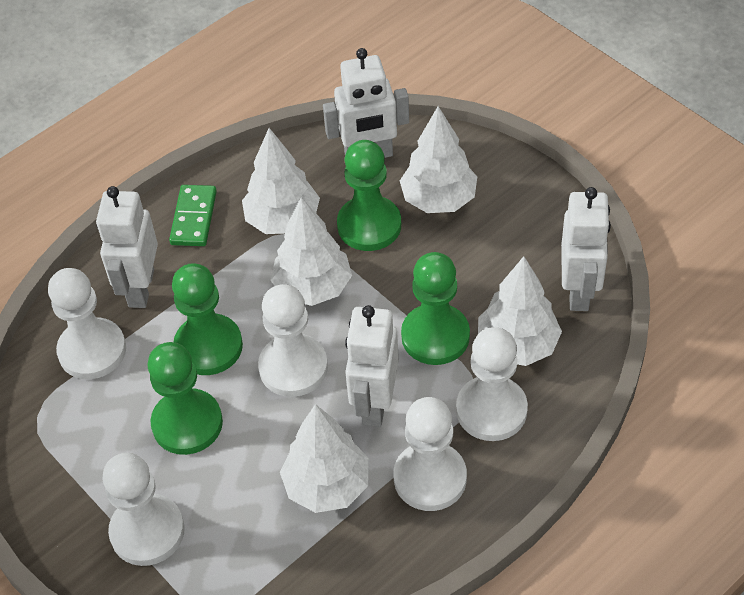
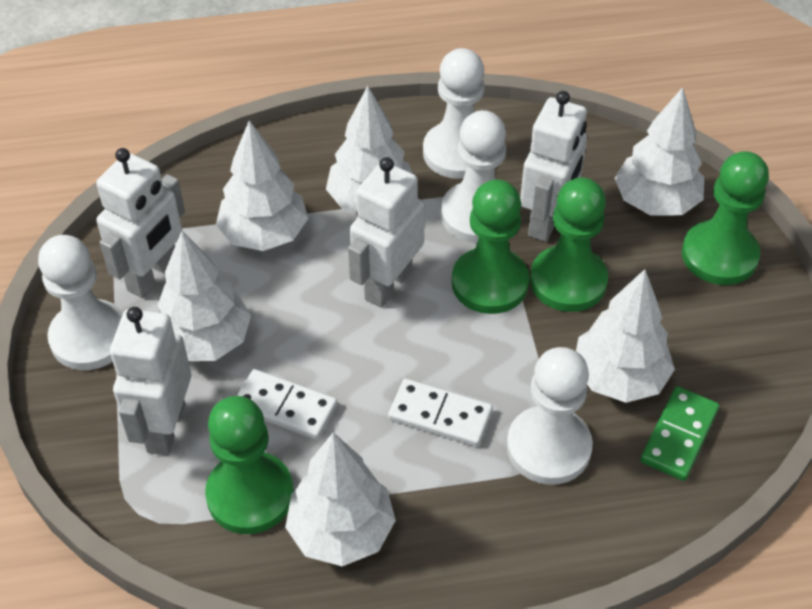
white domino: 0 -> 2
white pawn: 5 -> 4
white tree: 5 -> 6

